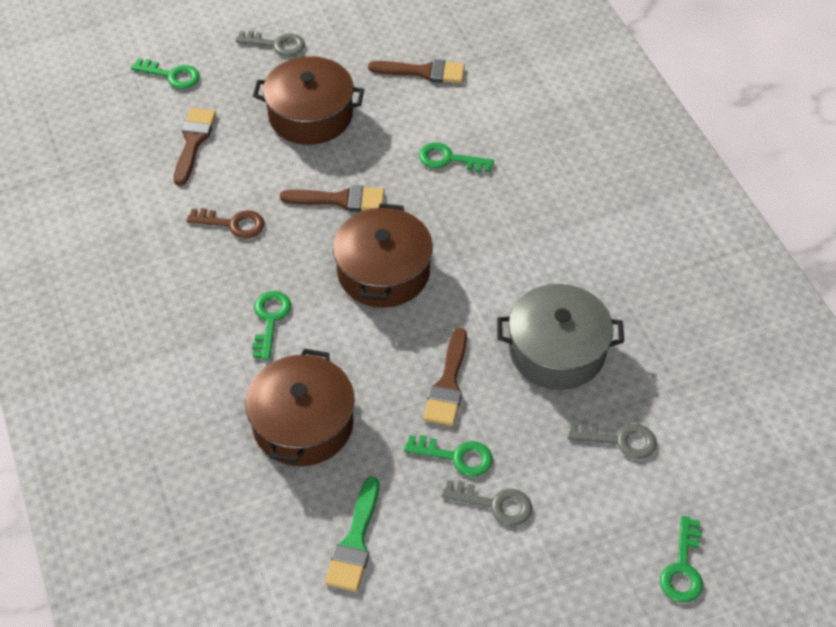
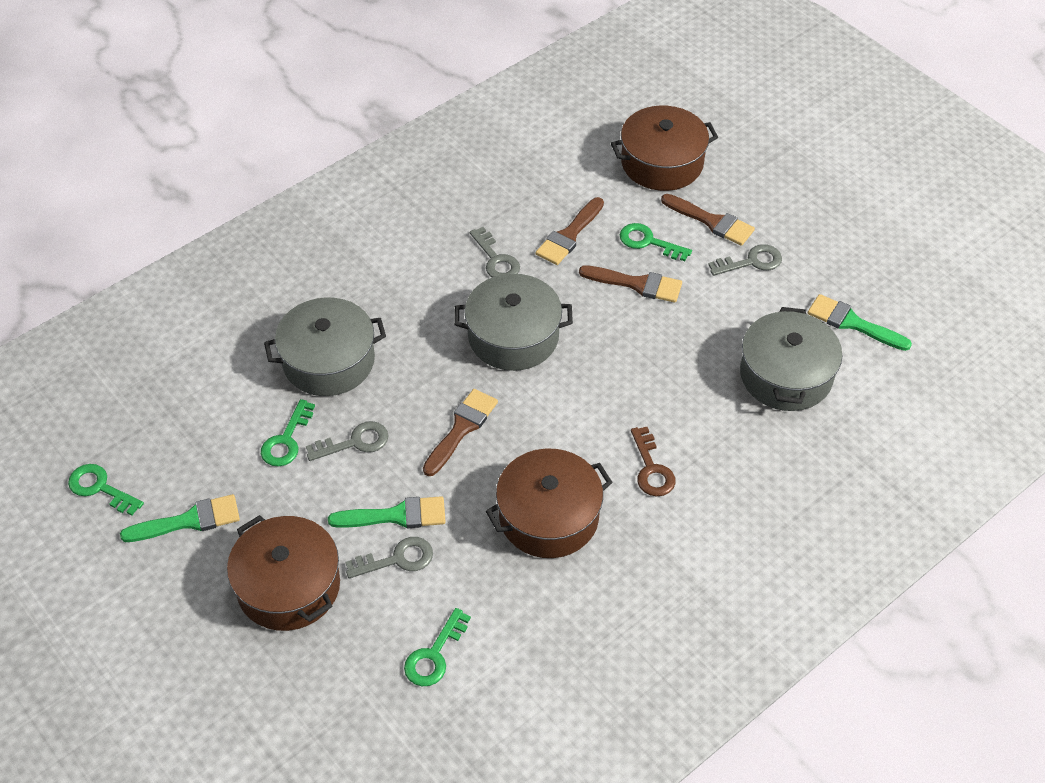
green brush: 1 -> 3
green key: 5 -> 4
grey key: 3 -> 4
grey pot: 1 -> 3

